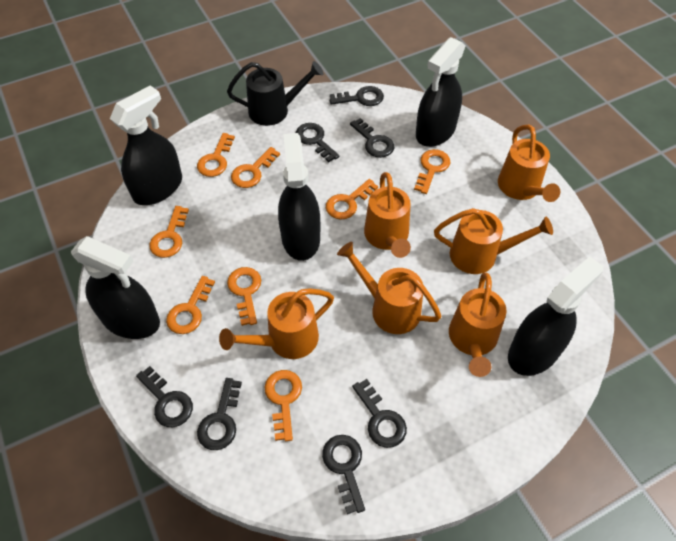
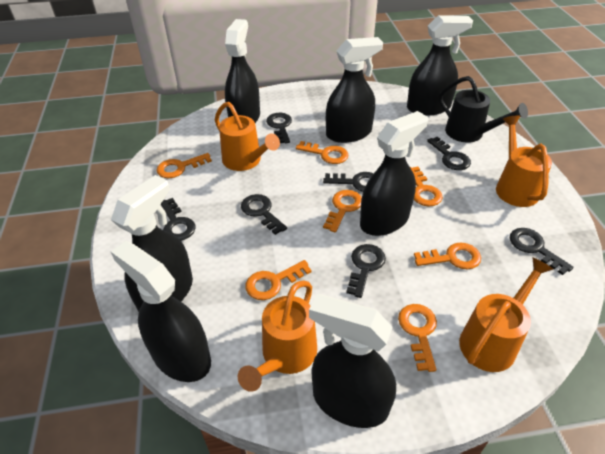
black spray bottle: 5 -> 7
orange key: 8 -> 7
orange watering can: 6 -> 4

